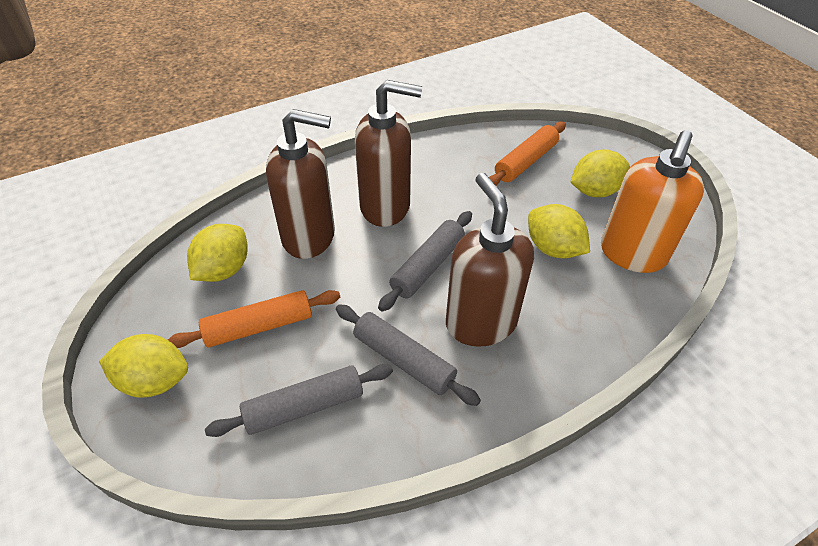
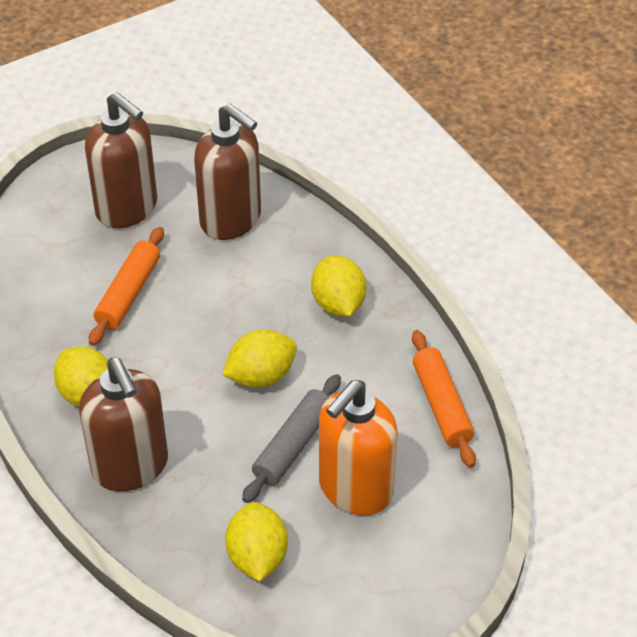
grey rolling pin: 3 -> 1

